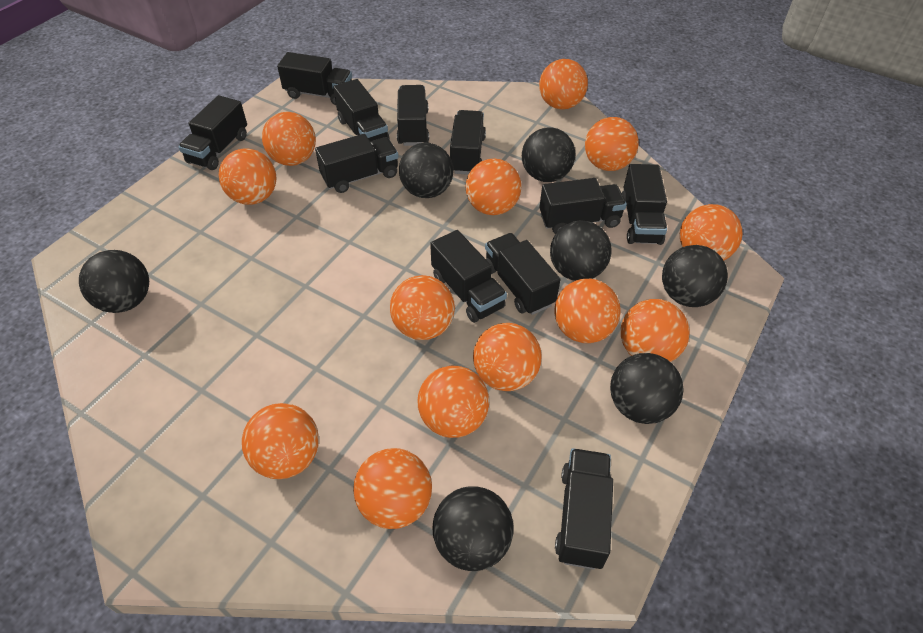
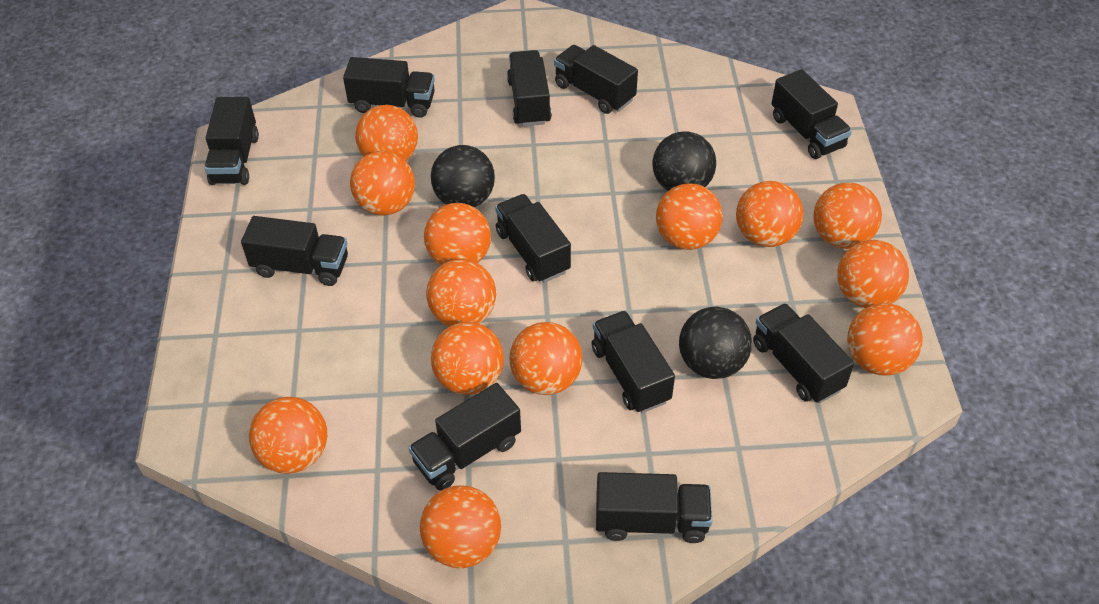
black ball: 7 -> 3

